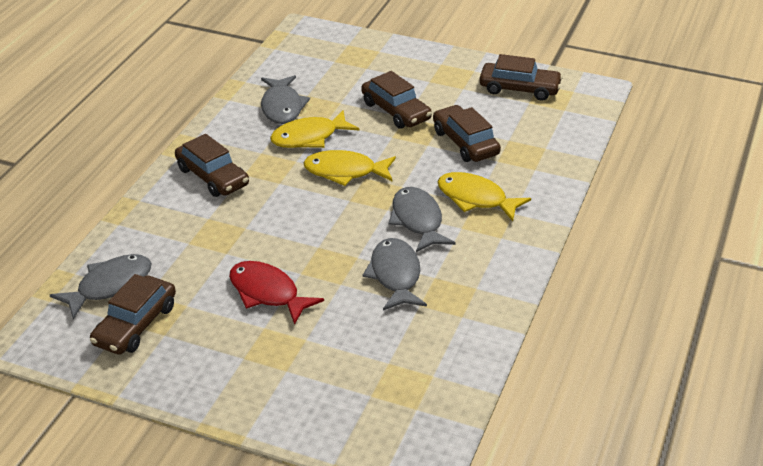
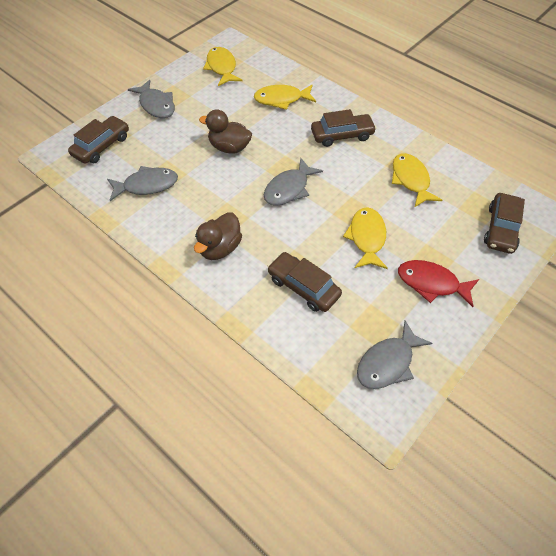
brown car: 5 -> 4
brown duck: 0 -> 2
yellow fish: 3 -> 4

